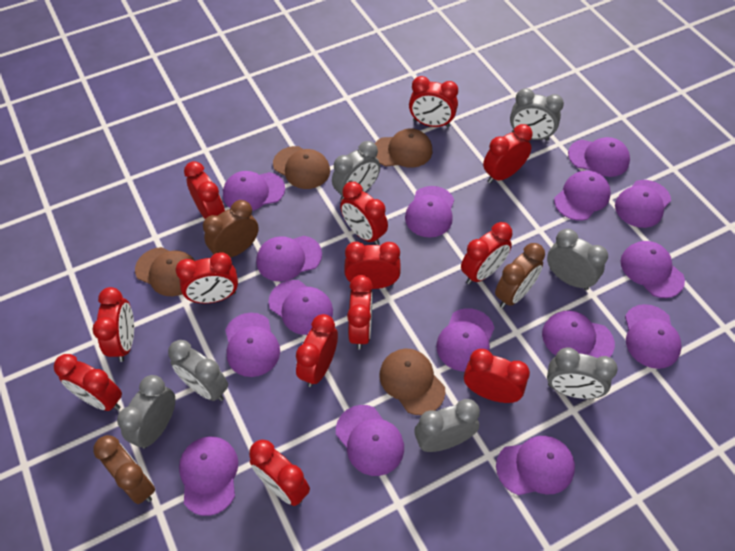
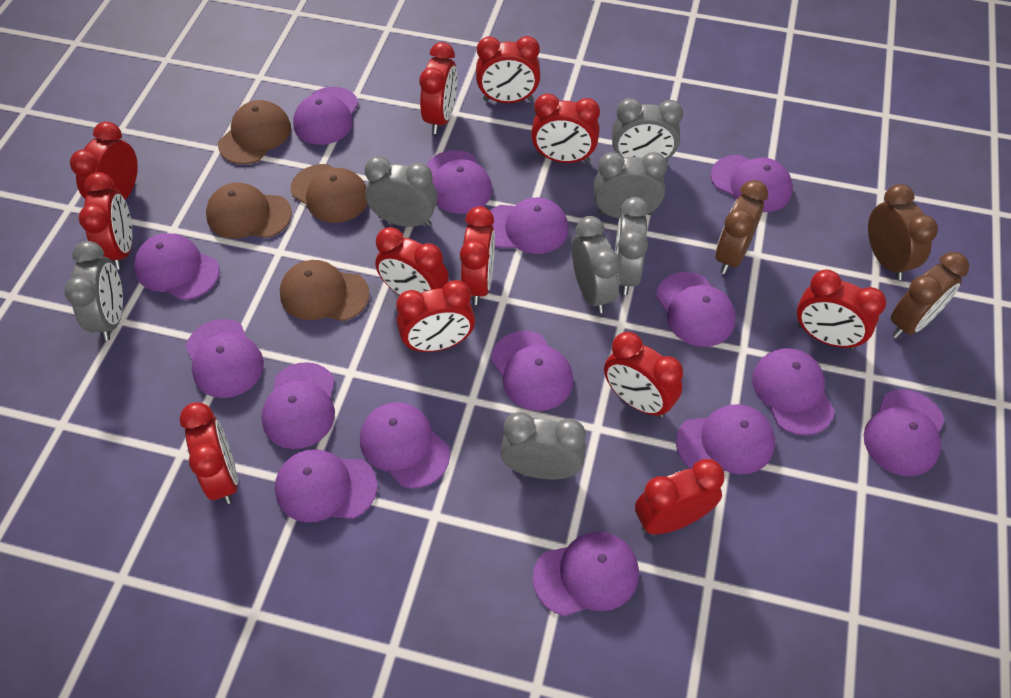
red clock: 13 -> 12

